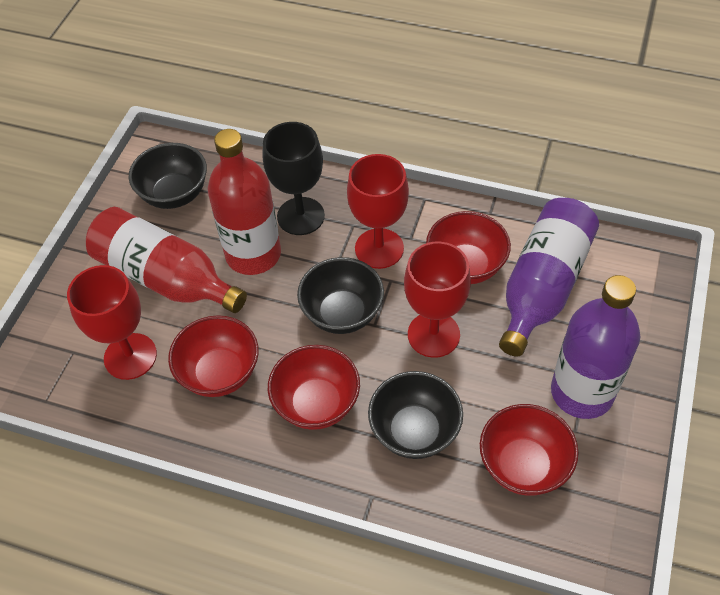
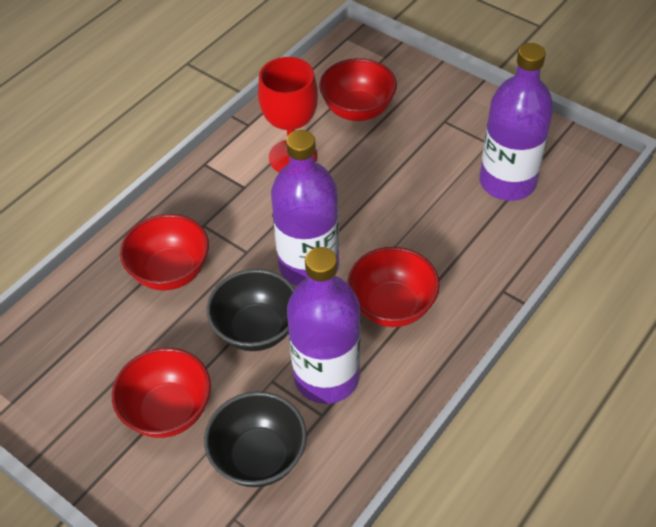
black bowl: 3 -> 2
black goblet: 1 -> 0
purple bottle: 2 -> 3
red bottle: 2 -> 0
red goblet: 3 -> 1

